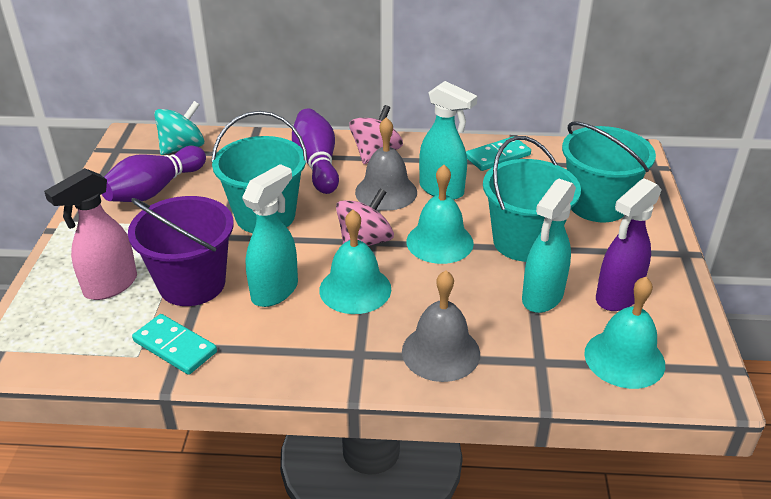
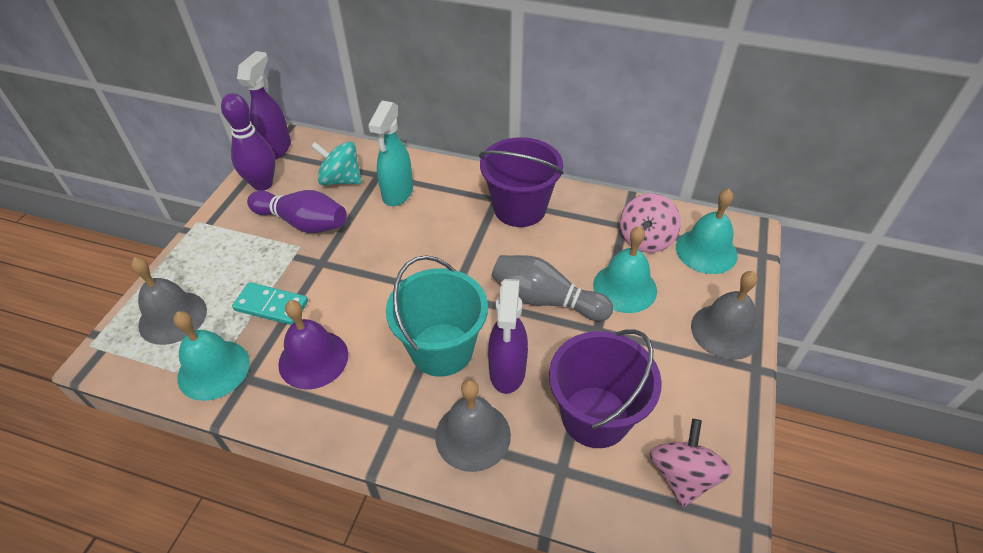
grey bell: 2 -> 3
grey bowling pin: 0 -> 1
pink spray bottle: 1 -> 0
purple bell: 0 -> 1
purple bucket: 1 -> 2
purple spray bottle: 1 -> 2
turquoise bucket: 3 -> 1
turquoise domino: 2 -> 1
turquoise spray bottle: 3 -> 1

